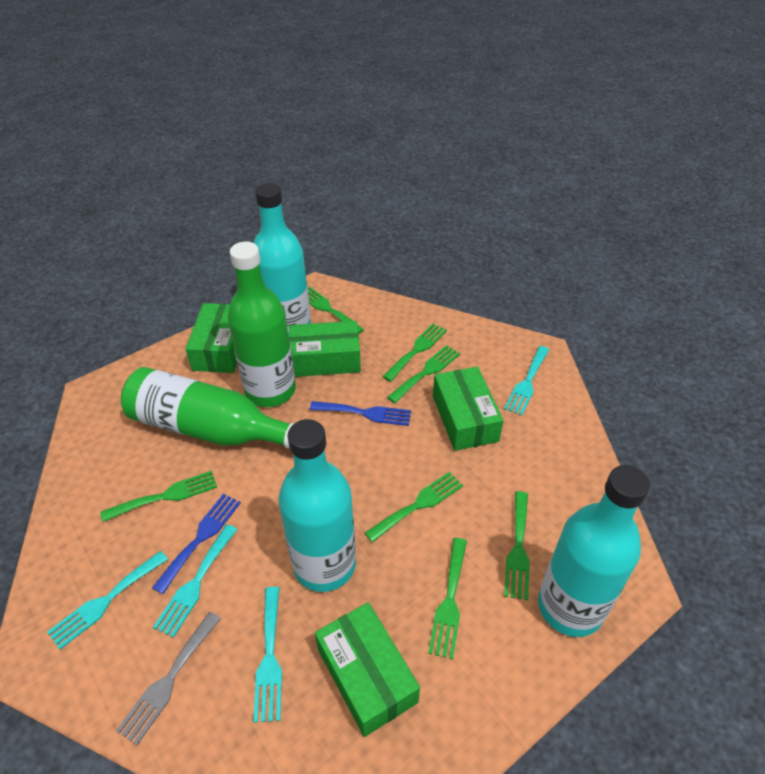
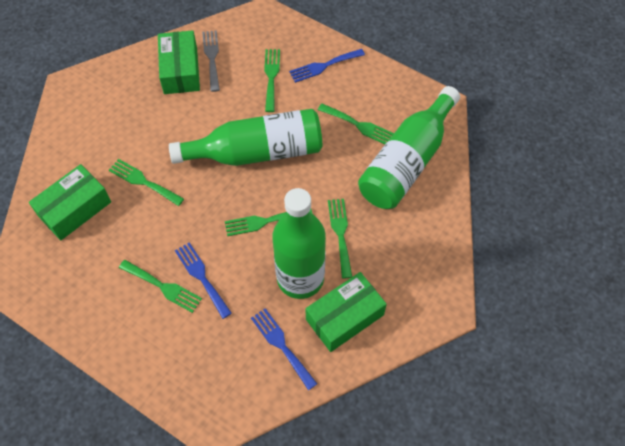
blue fork: 2 -> 3
green bottle: 2 -> 3
green box: 4 -> 3
green fork: 7 -> 6
turquoise bottle: 3 -> 0
turquoise fork: 4 -> 0

